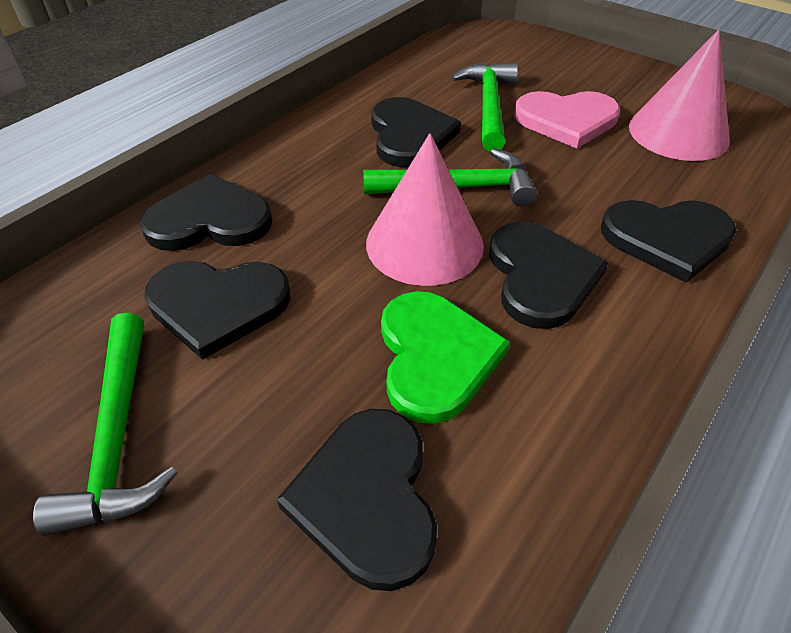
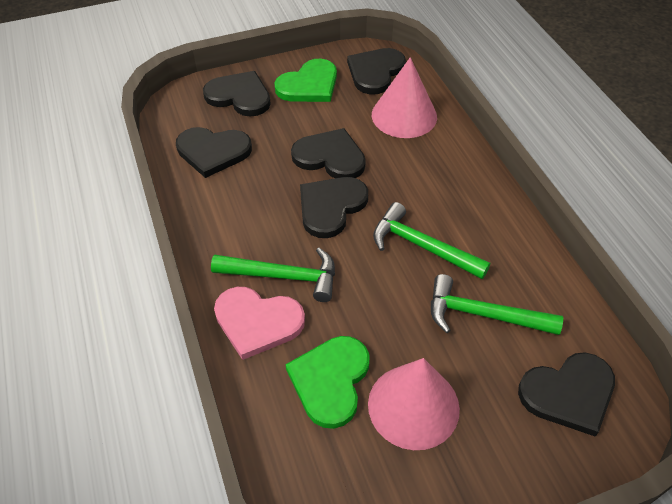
green heart: 1 -> 2

